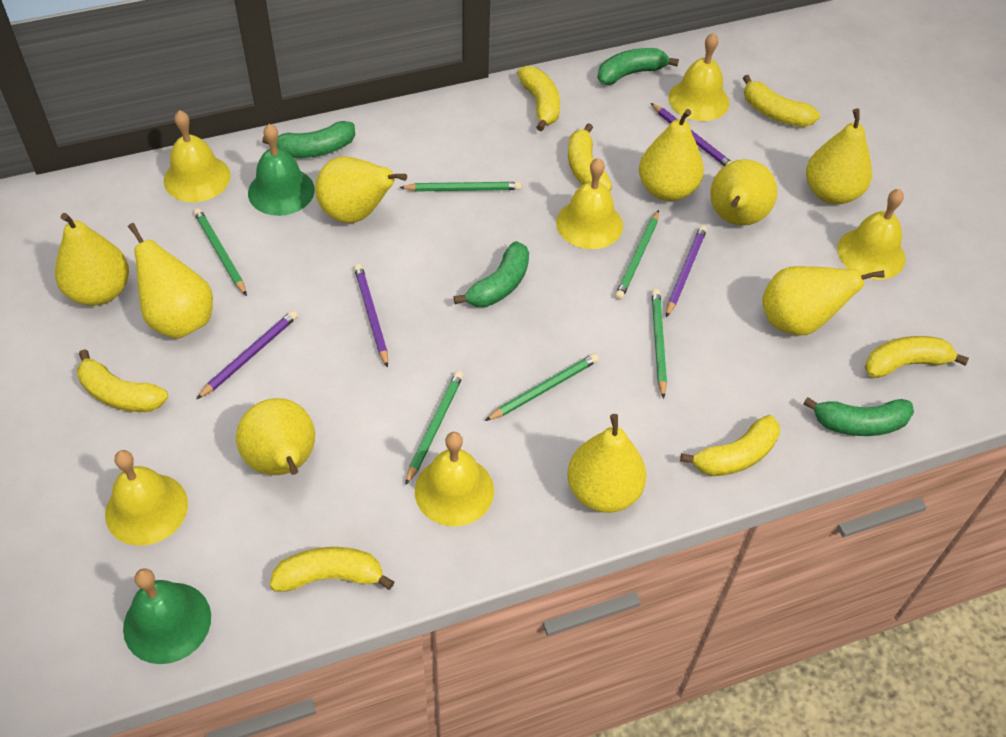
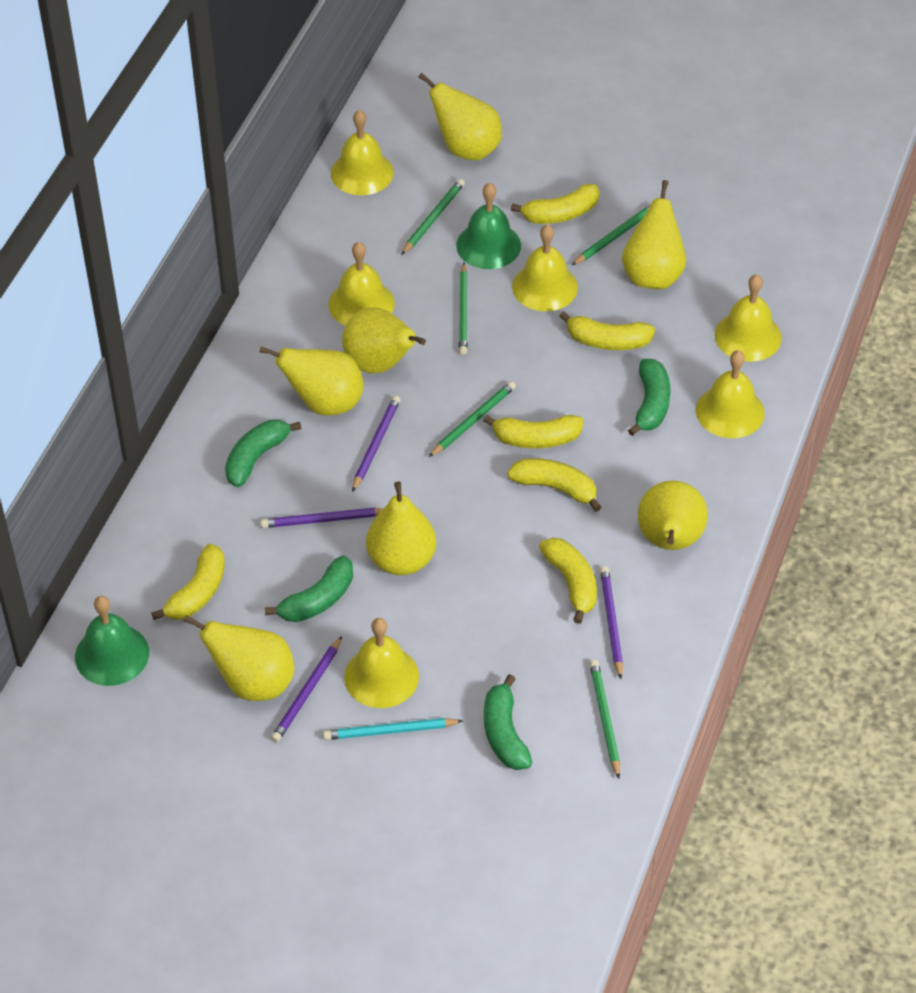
green pencil: 6 -> 5
turquoise pencil: 0 -> 1
yellow banana: 7 -> 6
yellow pear: 9 -> 7

